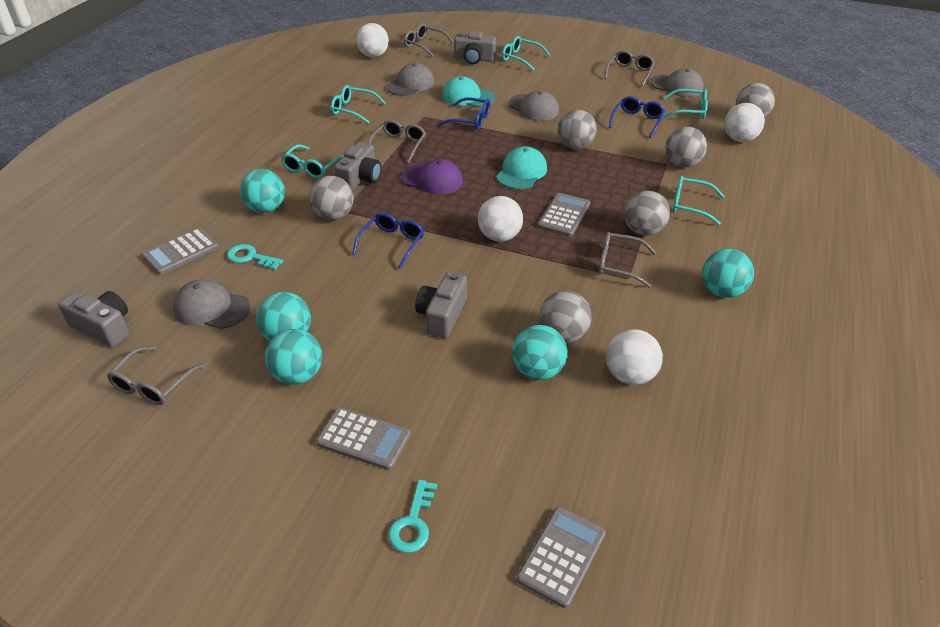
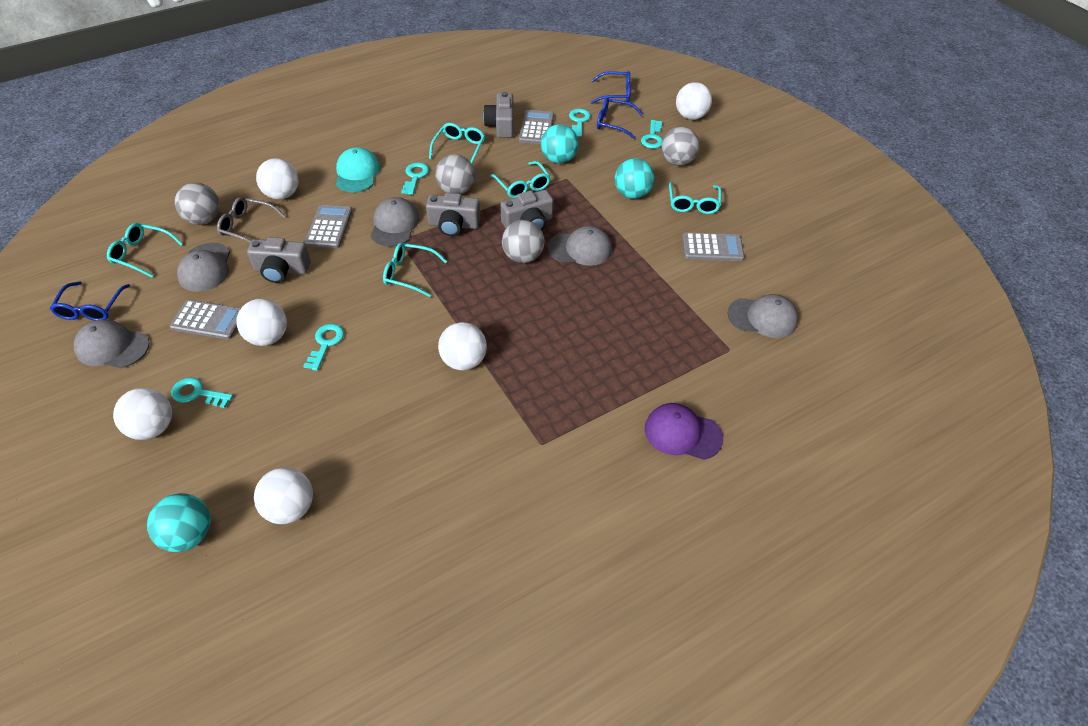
grey ball: 6 -> 4
grey cap: 4 -> 5
grey glasses: 5 -> 1
turquoise ball: 5 -> 3
turquoise cap: 2 -> 1
turquoise key: 2 -> 5
white ball: 4 -> 6

